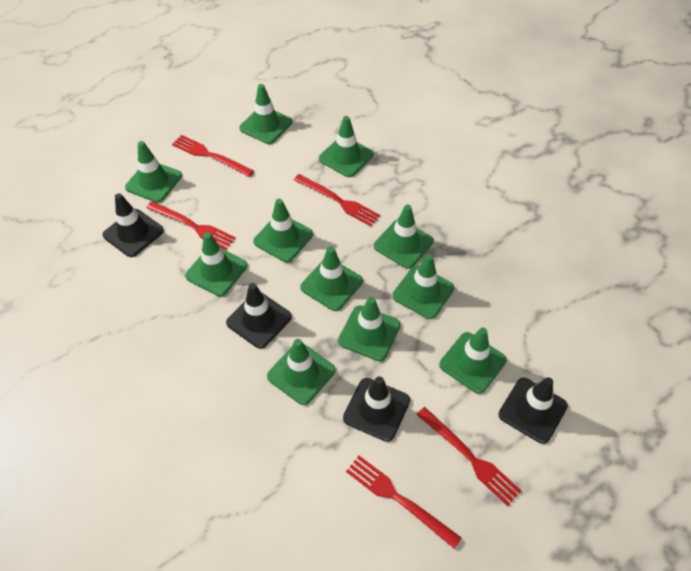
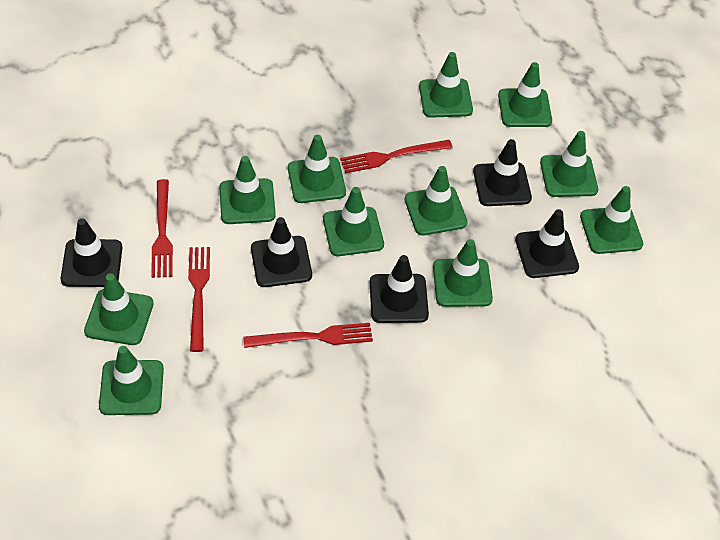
black traffic cone: 4 -> 5
red fork: 5 -> 4

